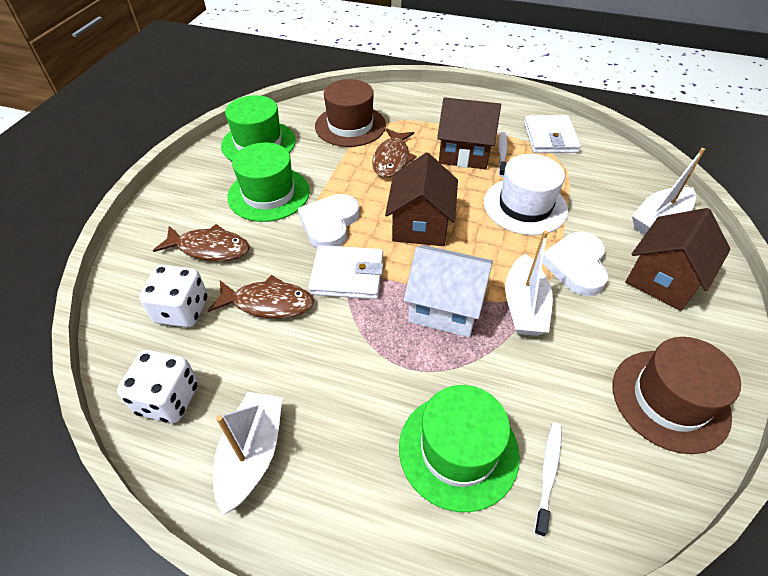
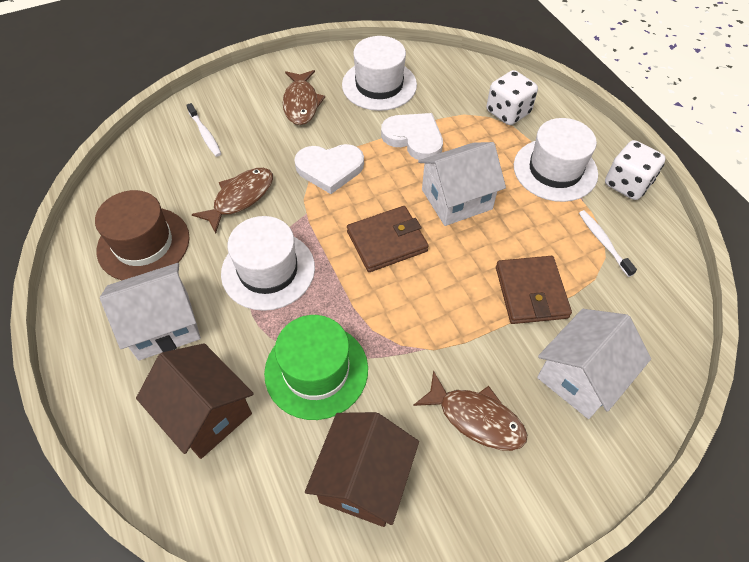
brown hat: 2 -> 1
brown house: 3 -> 2
brown wallet: 0 -> 2
green hat: 3 -> 1
white boat: 3 -> 0
white hat: 1 -> 3
white house: 1 -> 3
white wallet: 2 -> 0

